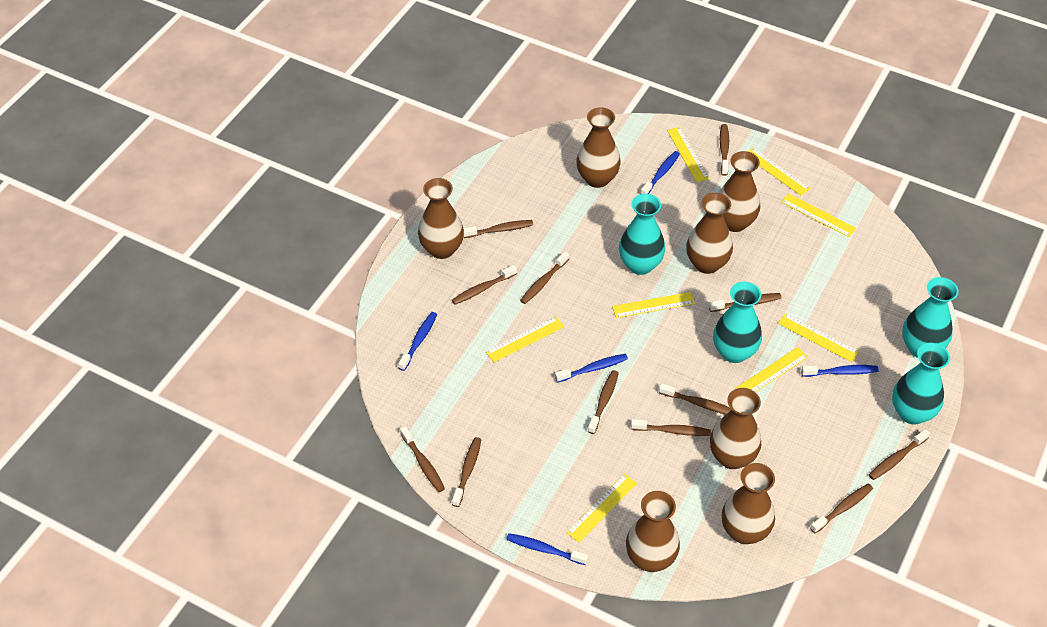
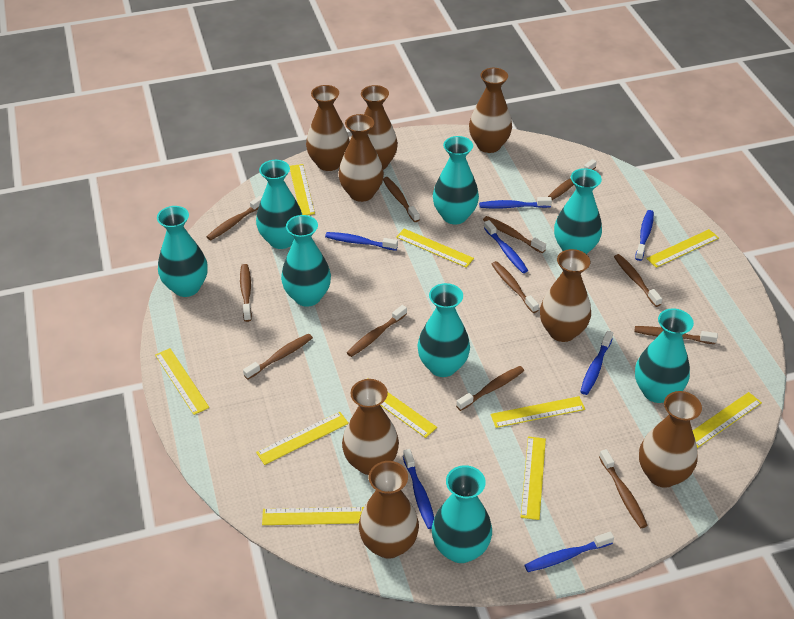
blue toothbrush: 5 -> 7
brown vase: 7 -> 8
turquoise vase: 4 -> 8
yellow ruler: 8 -> 10

